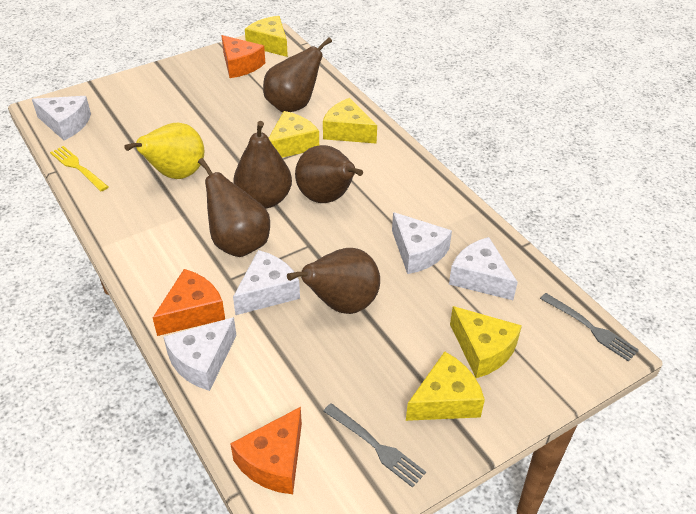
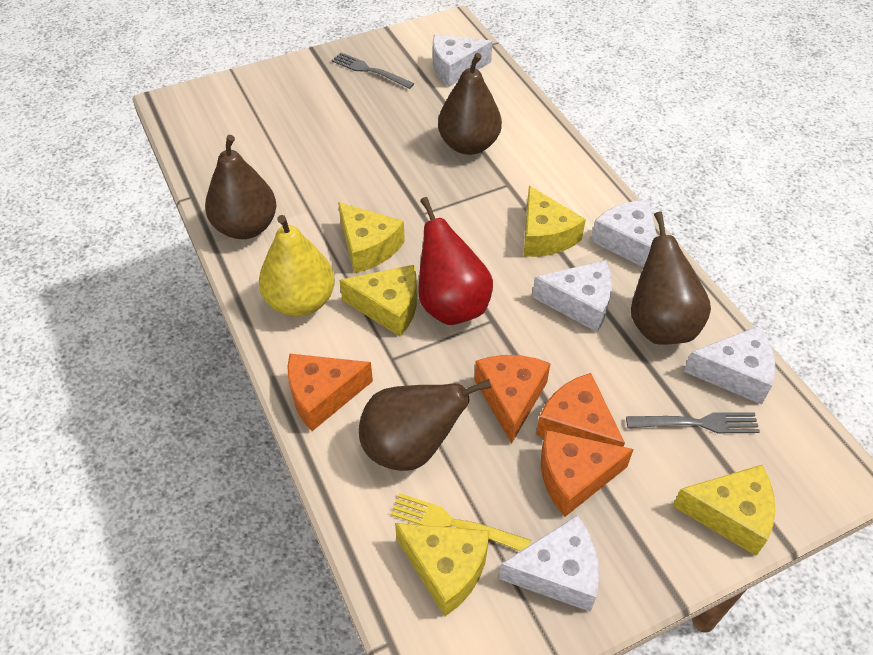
brown pear: 5 -> 4
orange cheese: 3 -> 4
red pear: 0 -> 1

